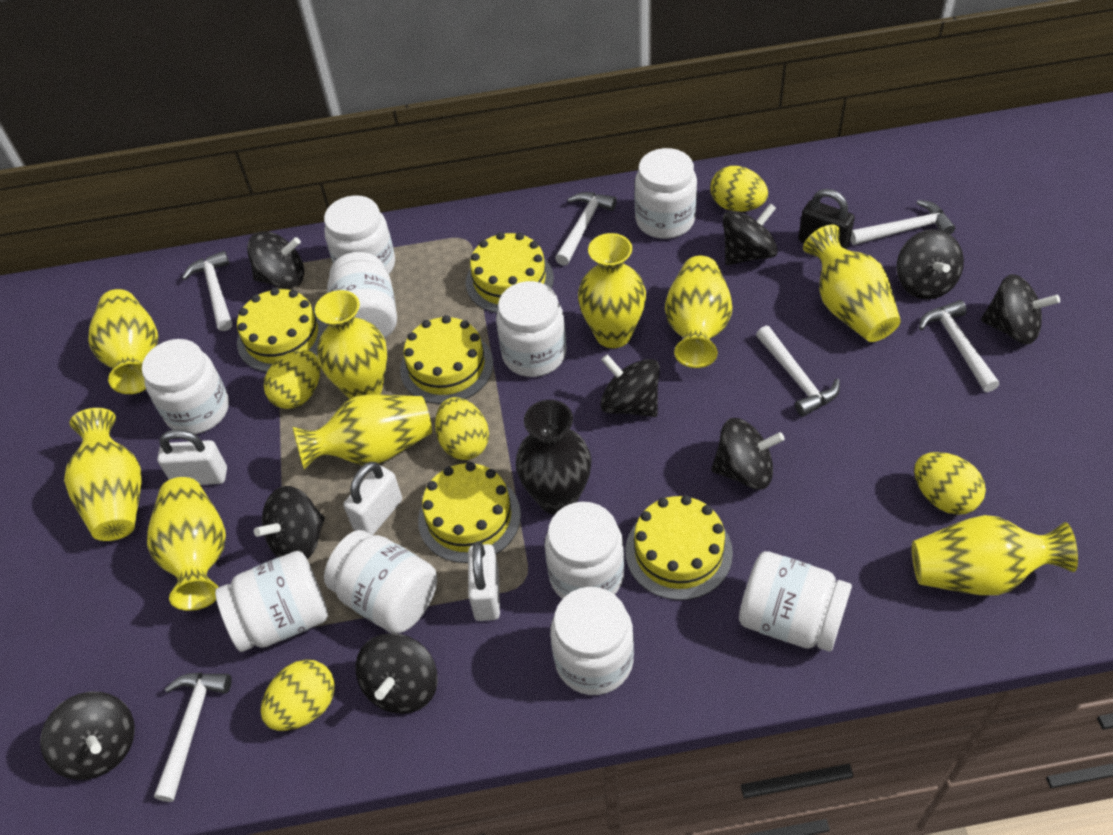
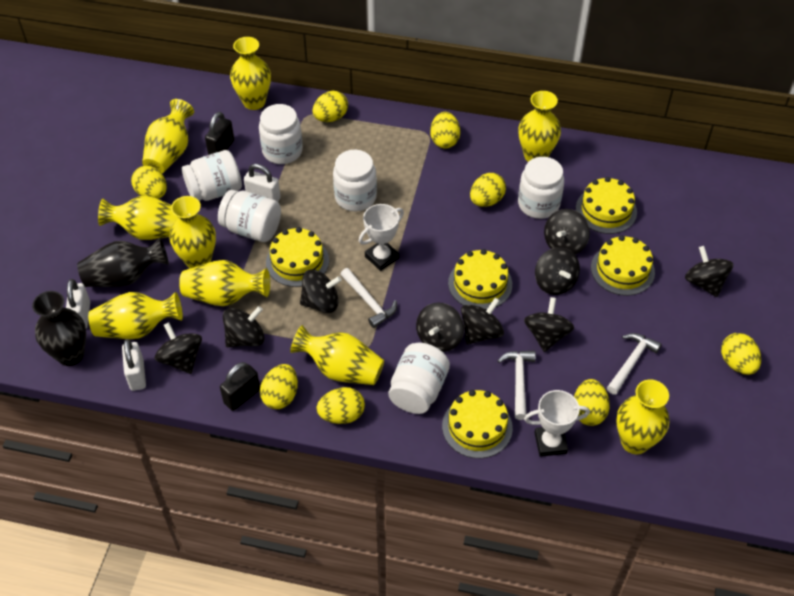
black padlock: 1 -> 2
black vase: 1 -> 2
white hammer: 6 -> 3
white jar: 10 -> 6
white trophy: 0 -> 2
yellow egg: 5 -> 8

